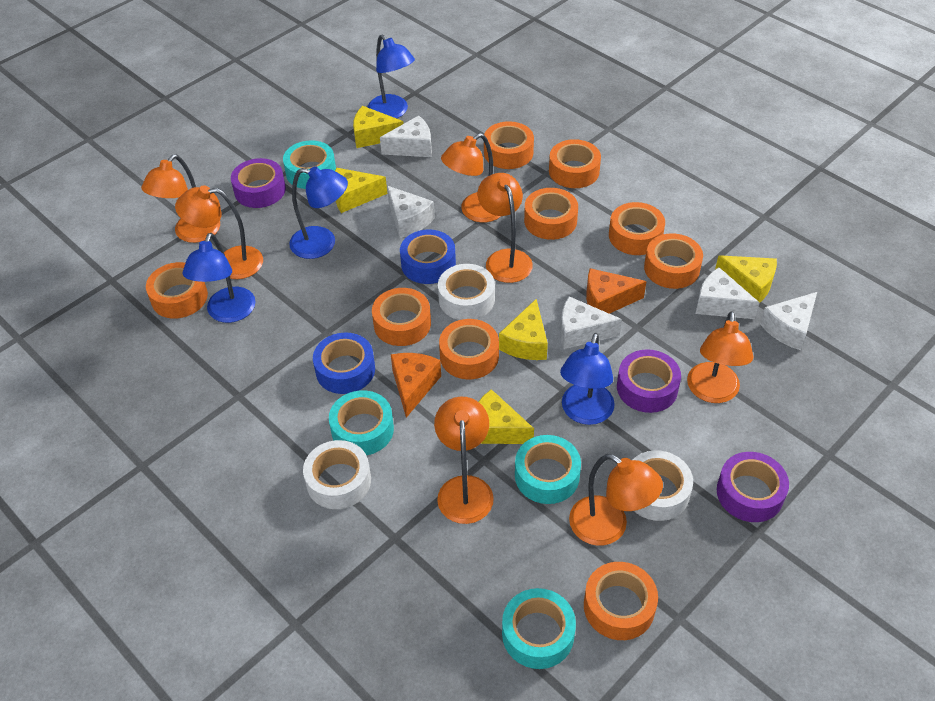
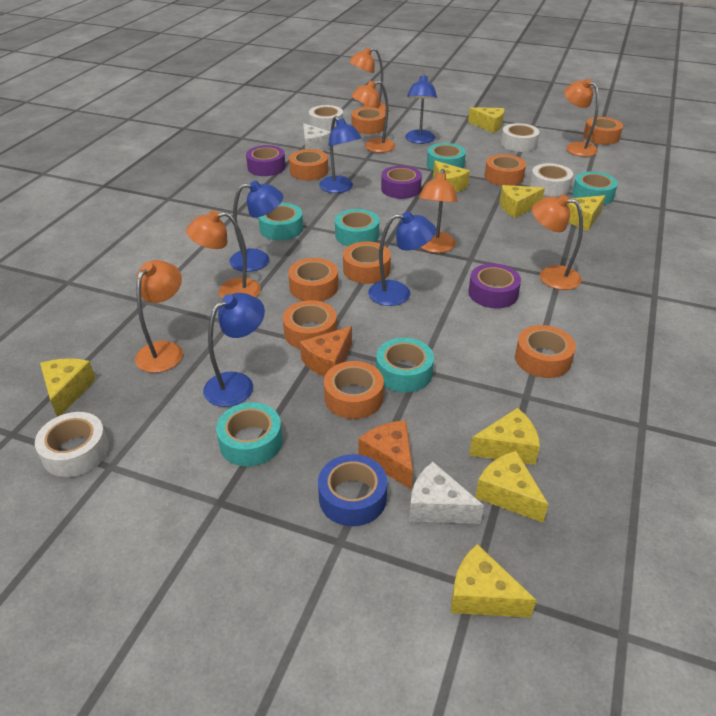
blue lamp: 4 -> 5
blue tape: 2 -> 1
turquoise tape: 4 -> 6
white cheese: 5 -> 2
white tape: 3 -> 4
yellow cheese: 5 -> 8

